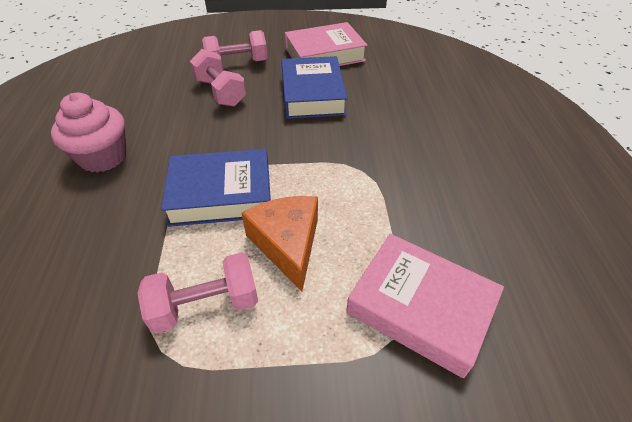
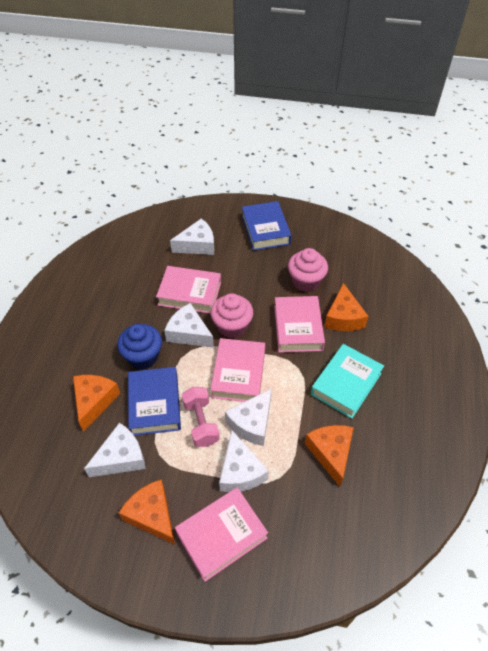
blue cupcake: 0 -> 1
orange cheese: 1 -> 4
pink book: 2 -> 4
pink cupcake: 1 -> 2
pink dumbbell: 3 -> 1
turquoise book: 0 -> 1
white cheese: 0 -> 5

